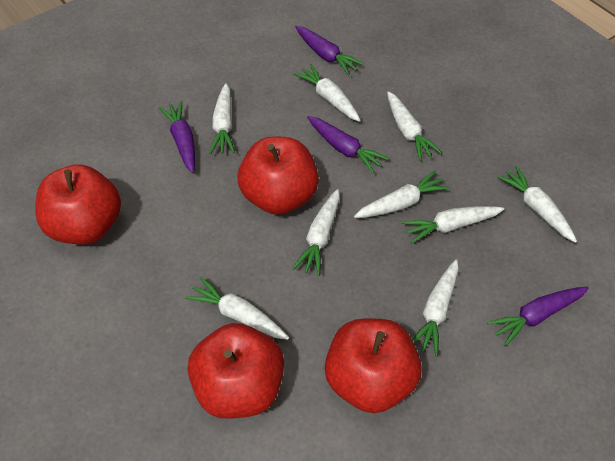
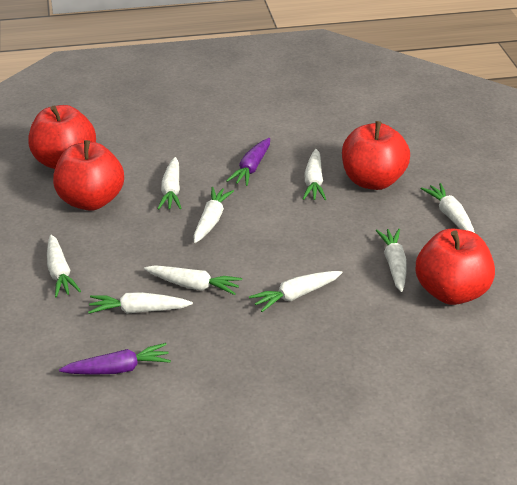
purple carrot: 4 -> 2

